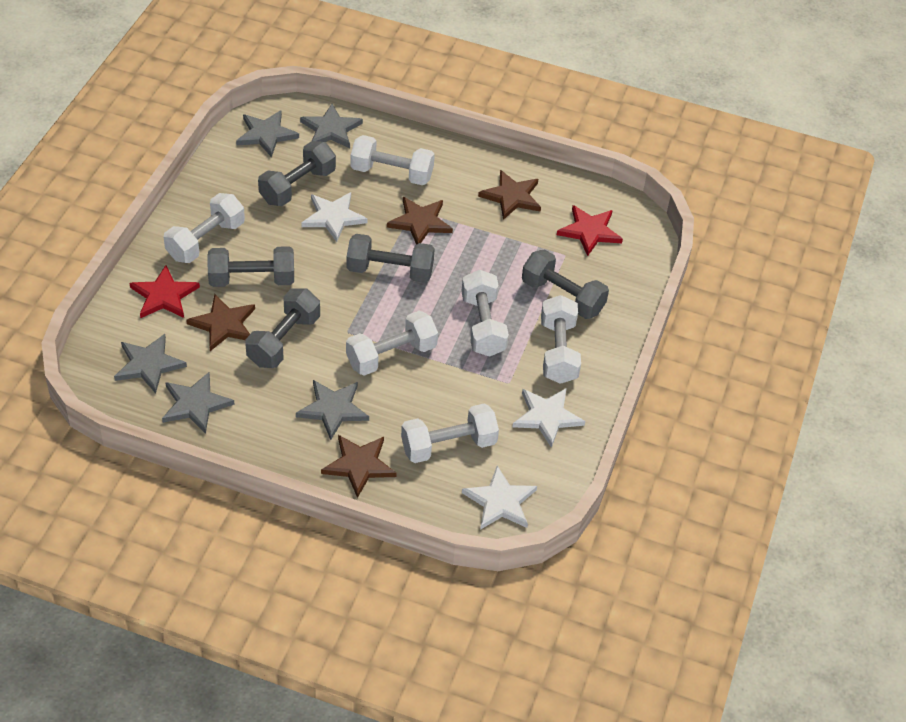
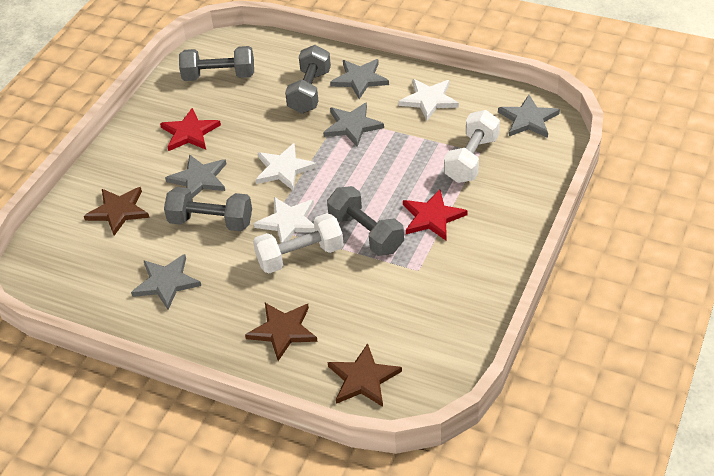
brown star: 4 -> 3
grey dumbbell: 5 -> 4
white dumbbell: 6 -> 2

